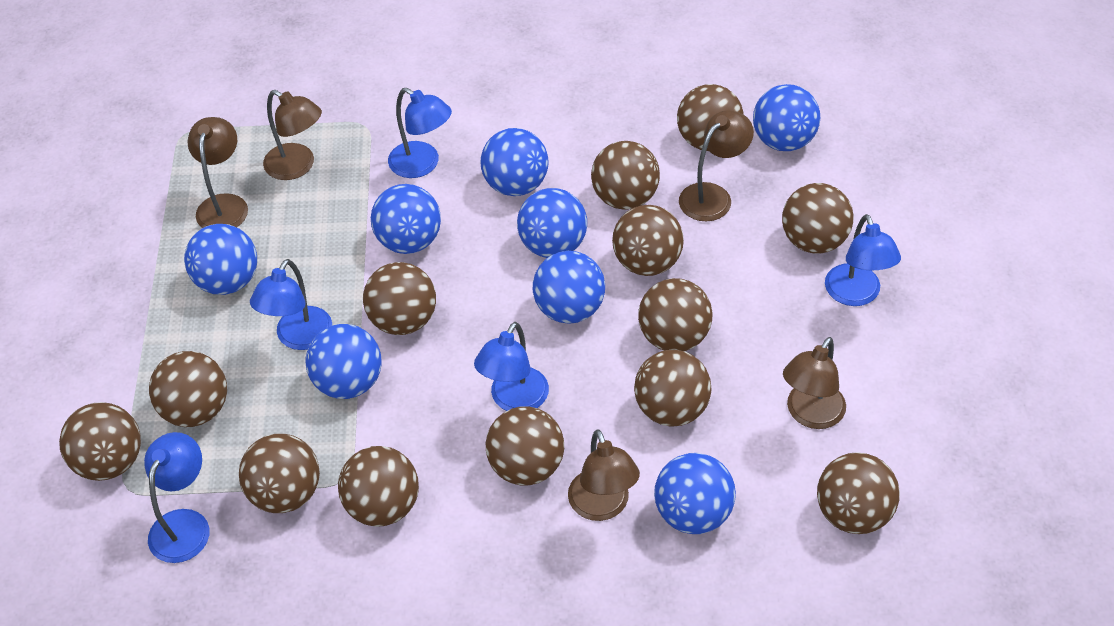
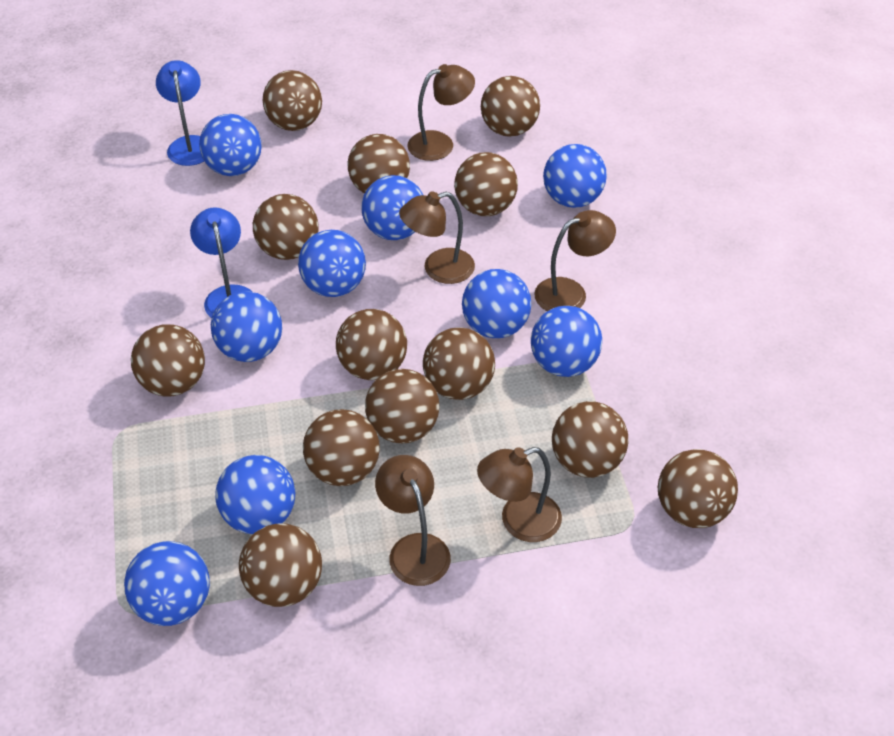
blue ball: 8 -> 9
blue lamp: 5 -> 2

